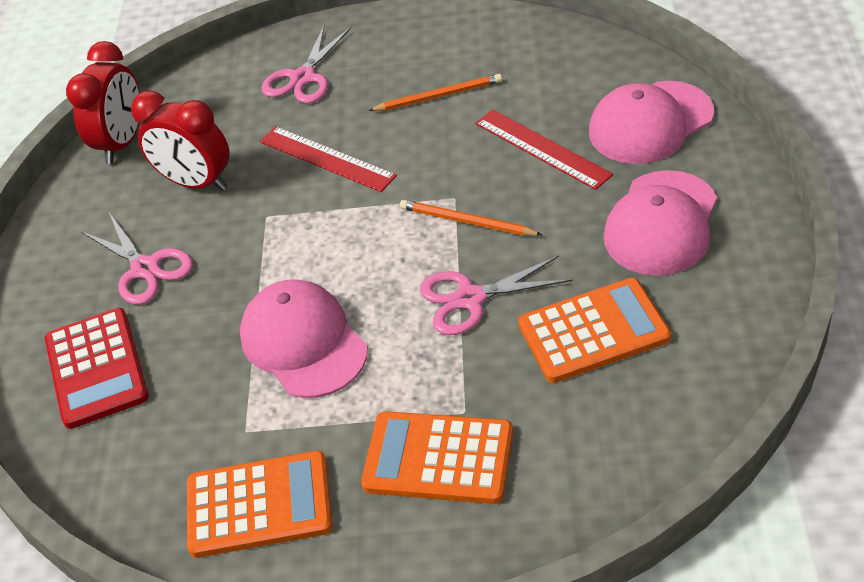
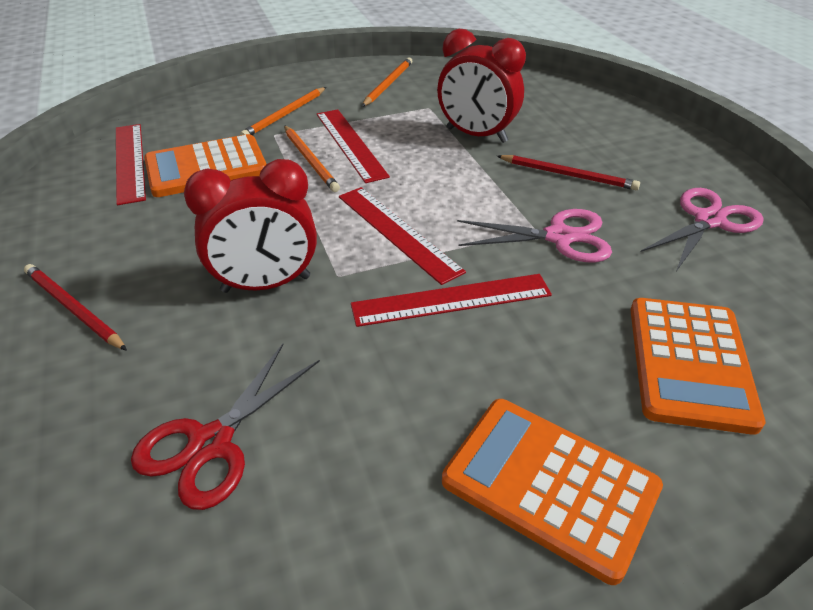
orange pencil: 2 -> 3
pink cap: 3 -> 0
pink scissors: 3 -> 2
red calculator: 1 -> 0
red pencil: 0 -> 2
red ruler: 2 -> 4
red scissors: 0 -> 1

